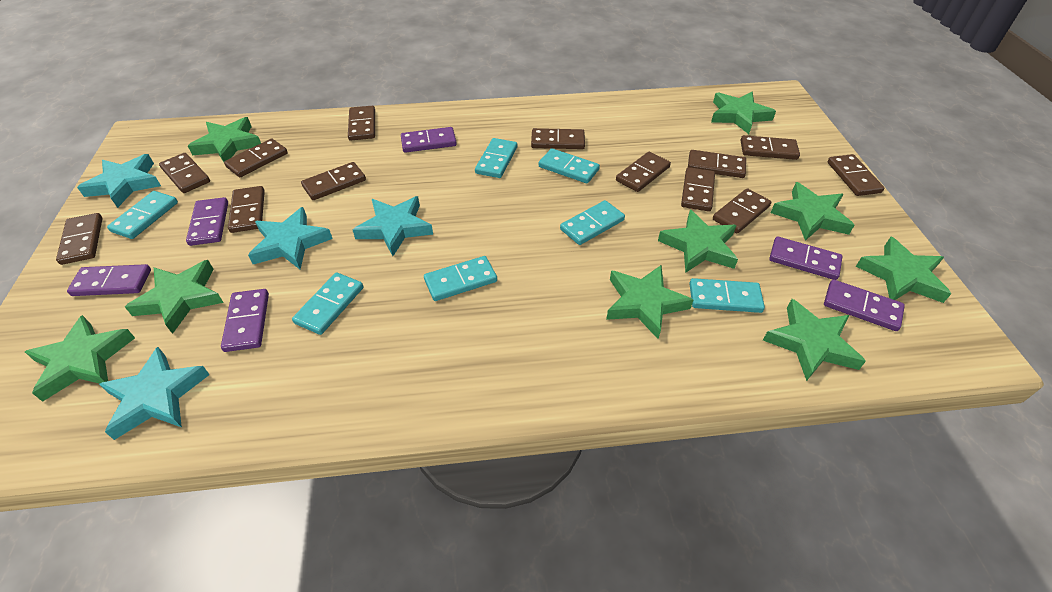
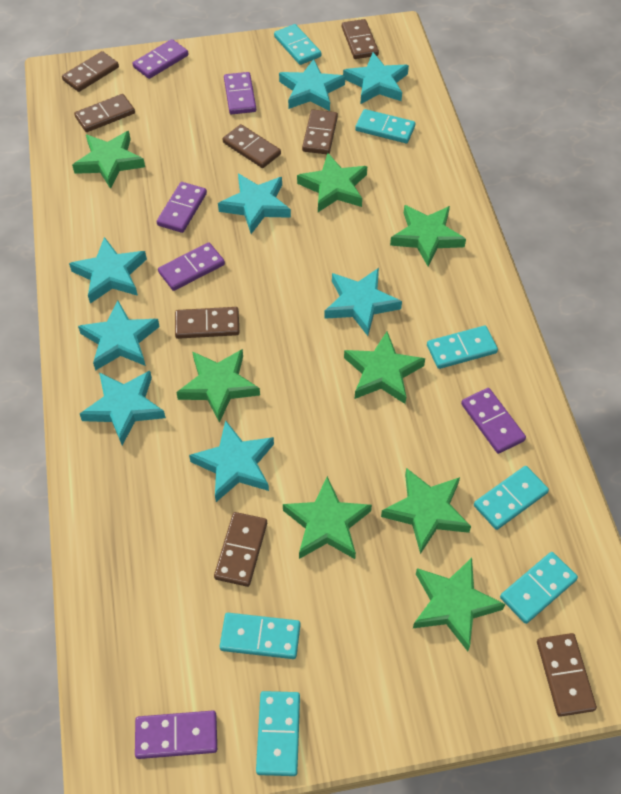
brown domino: 13 -> 8
green star: 9 -> 8
turquoise star: 4 -> 8

